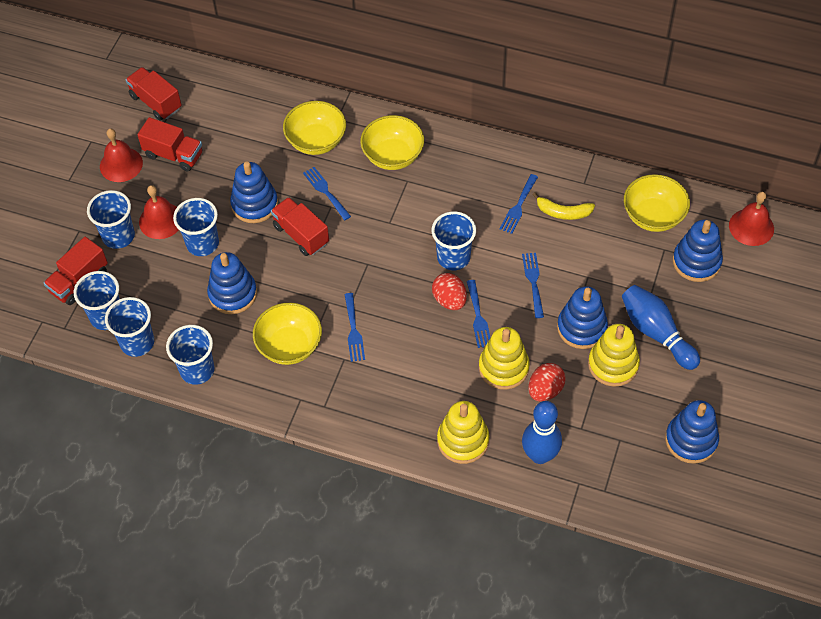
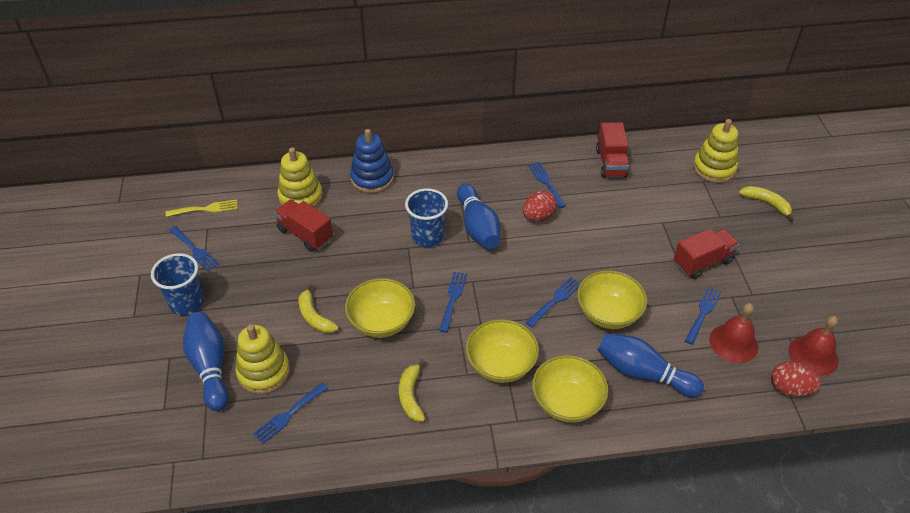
blue bowling pin: 2 -> 3
blue cup: 6 -> 2
blue fork: 5 -> 6
blue stacking toy: 5 -> 1
red bell: 3 -> 2
red truck: 4 -> 3
yellow banana: 1 -> 3
yellow fork: 0 -> 1

